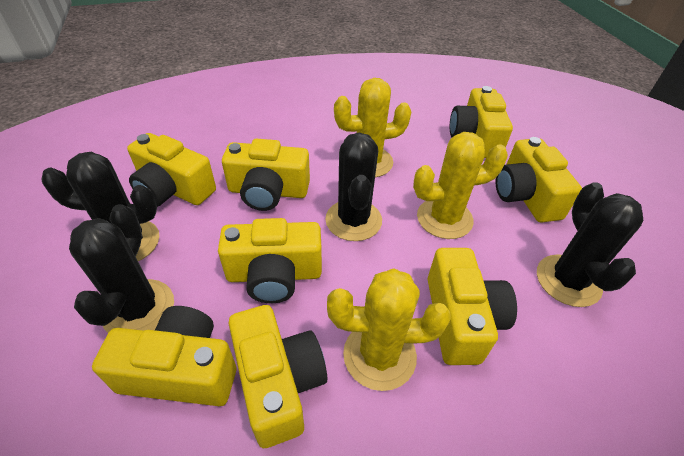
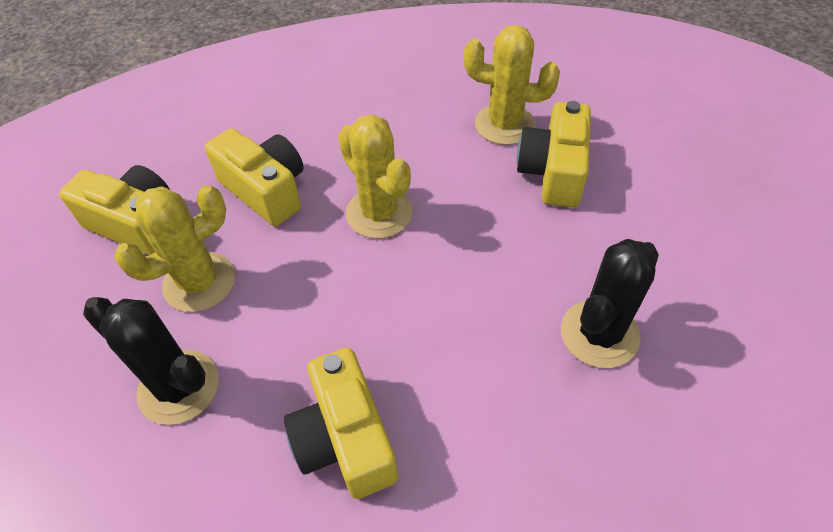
black cactus: 4 -> 2
yellow camera: 8 -> 4

